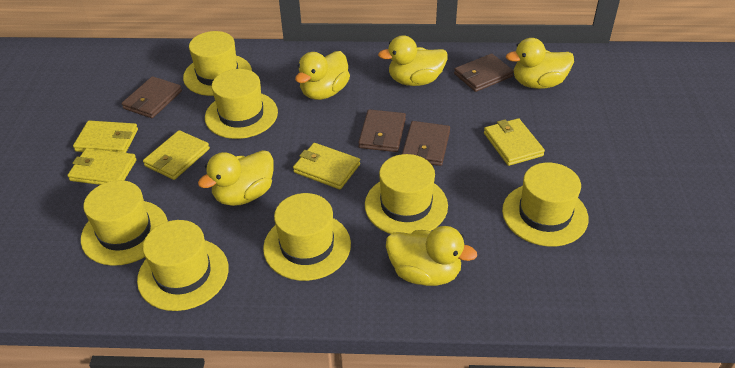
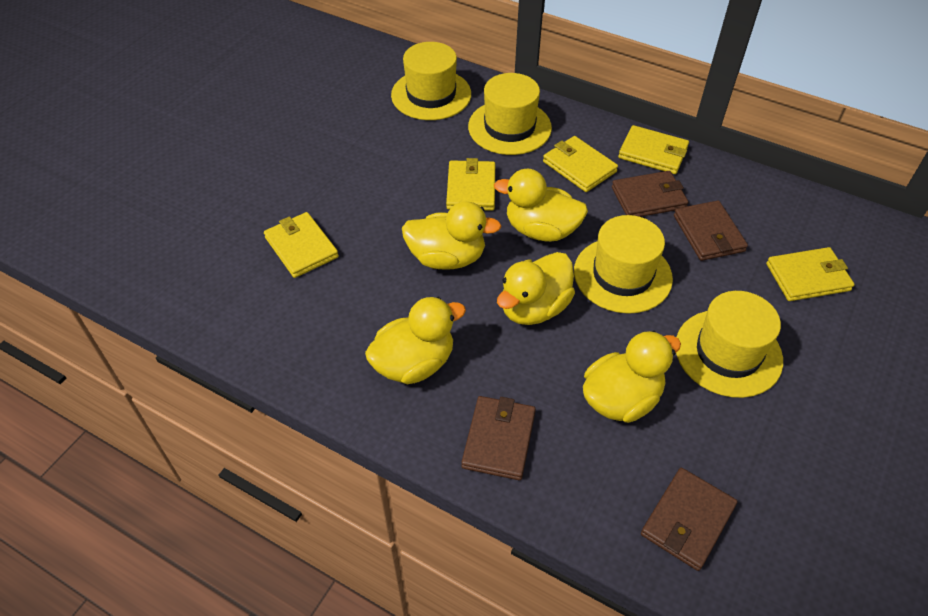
yellow hat: 7 -> 4

